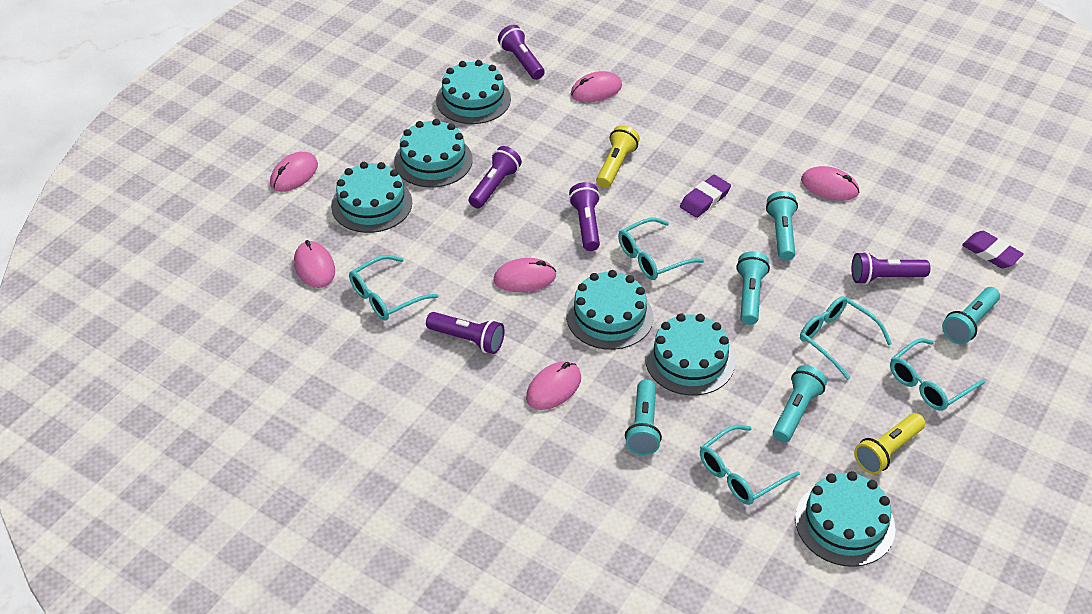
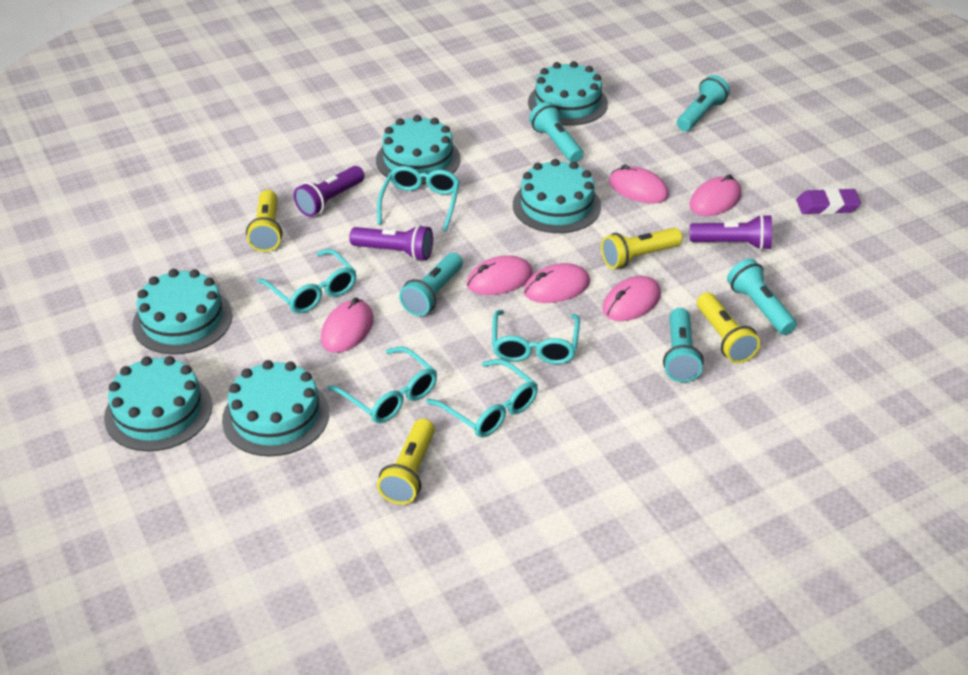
purple eraser: 2 -> 1
purple flashlight: 5 -> 3
yellow flashlight: 2 -> 4

